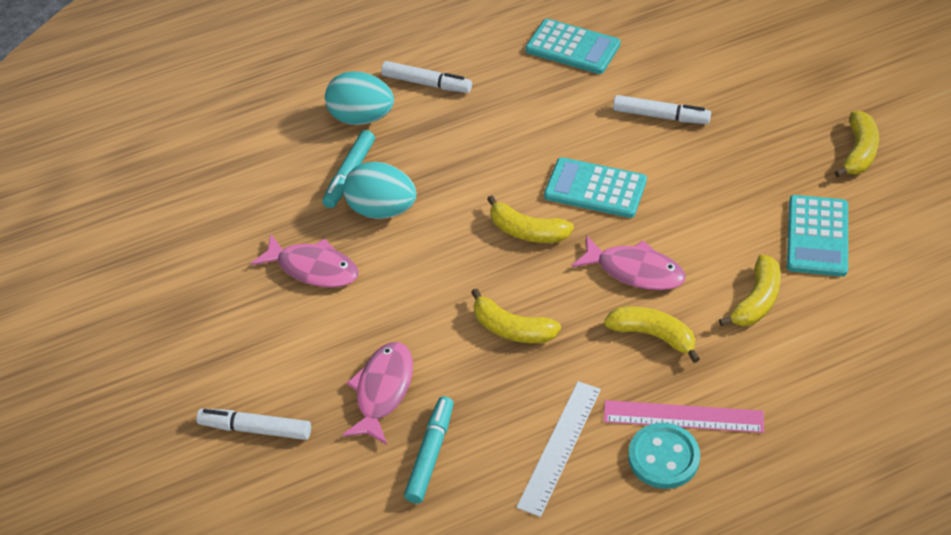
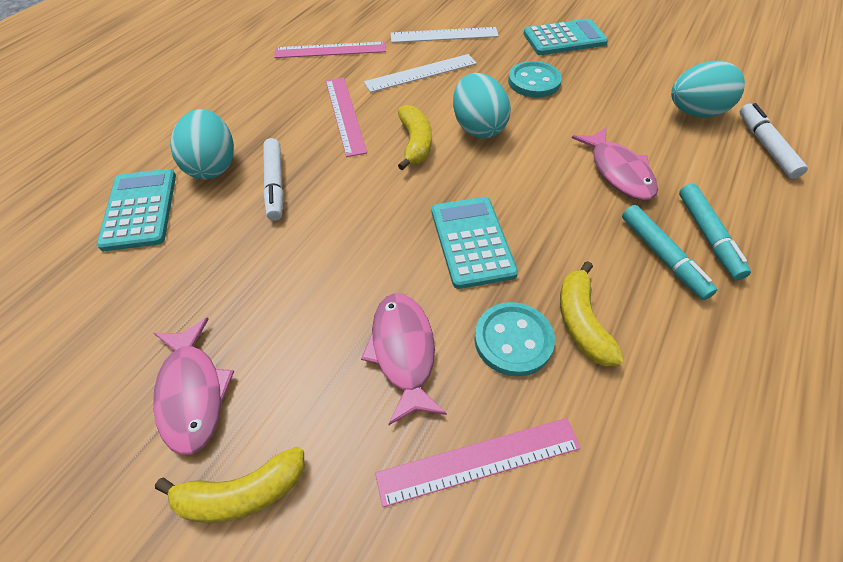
pink ruler: 1 -> 3
turquoise button: 1 -> 2
turquoise egg: 2 -> 3
white marker: 3 -> 2
white ruler: 1 -> 2
yellow banana: 5 -> 3

